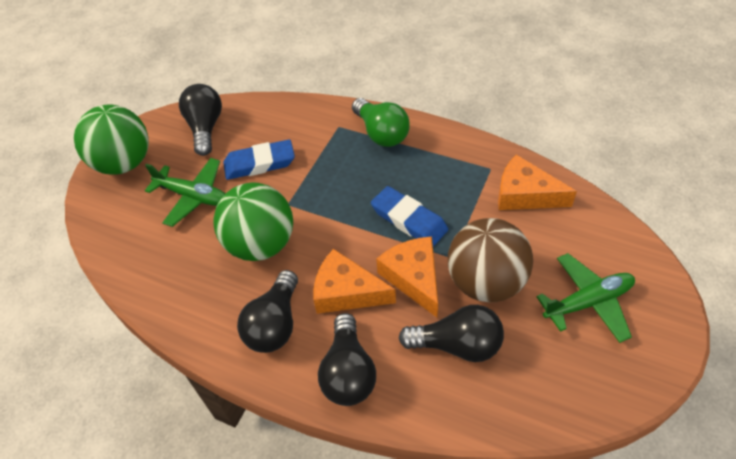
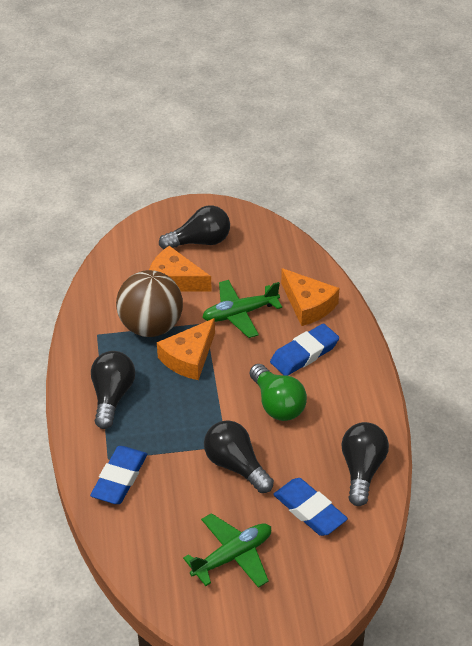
blue eraser: 2 -> 3
green ball: 2 -> 0

